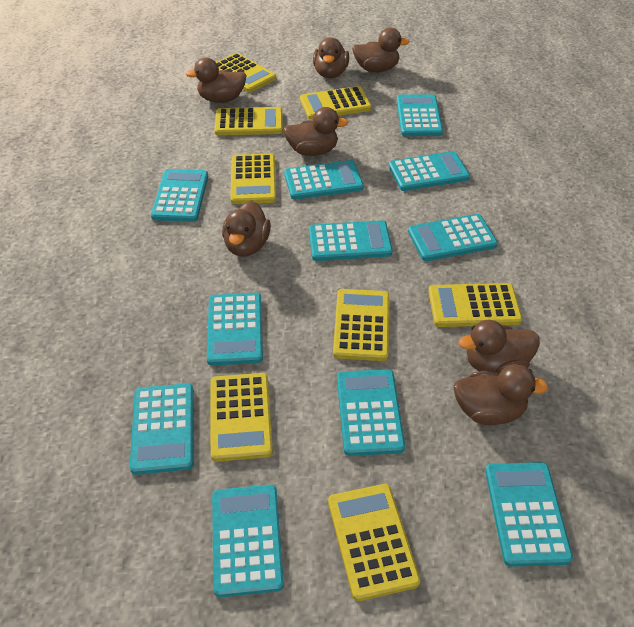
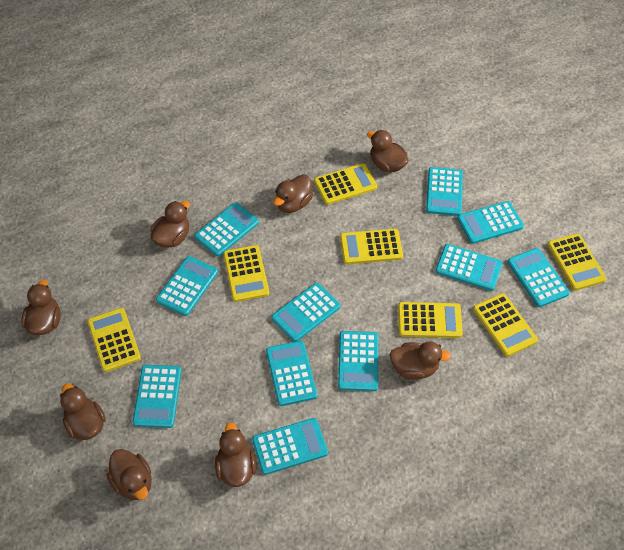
brown duck: 7 -> 8
yellow calculator: 8 -> 7

